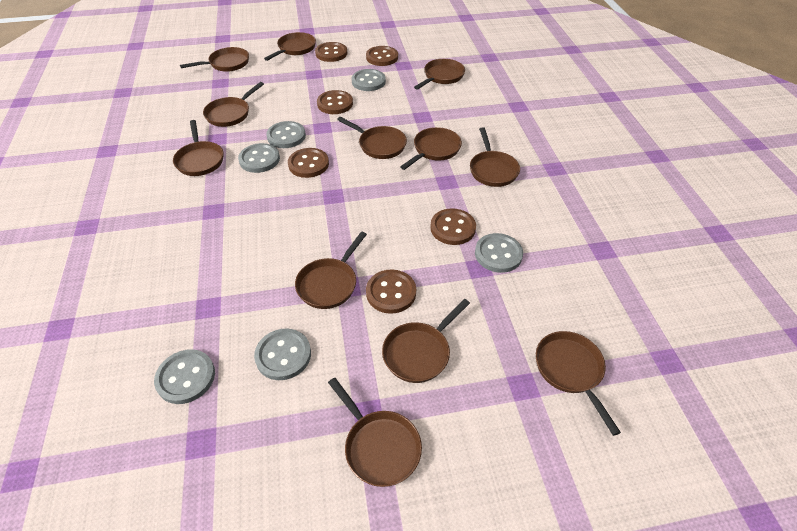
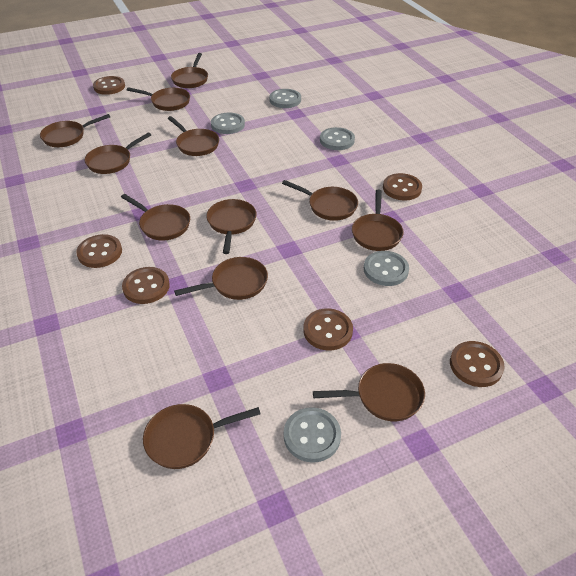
grey button: 6 -> 5

